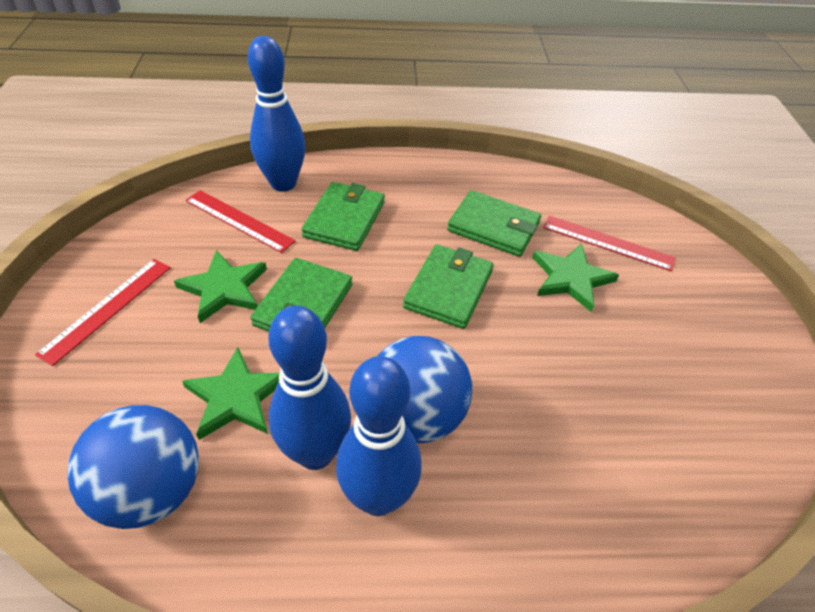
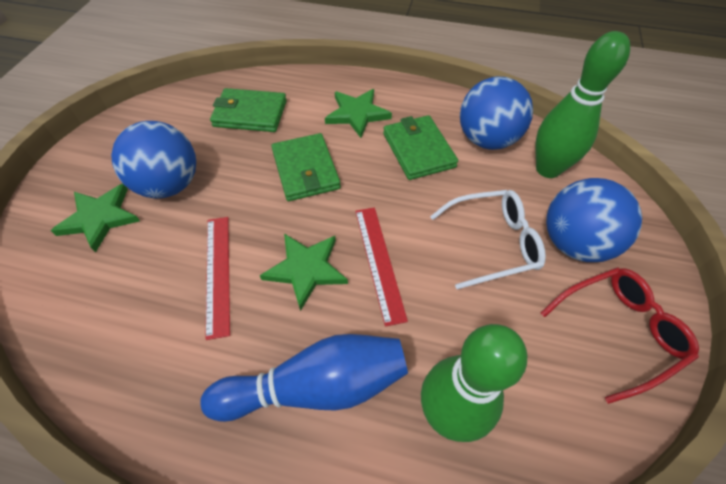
blue ball: 2 -> 3
blue bowling pin: 3 -> 1
green bowling pin: 0 -> 2
green wallet: 4 -> 3
red glasses: 0 -> 1
red ruler: 3 -> 2
white glasses: 0 -> 1

